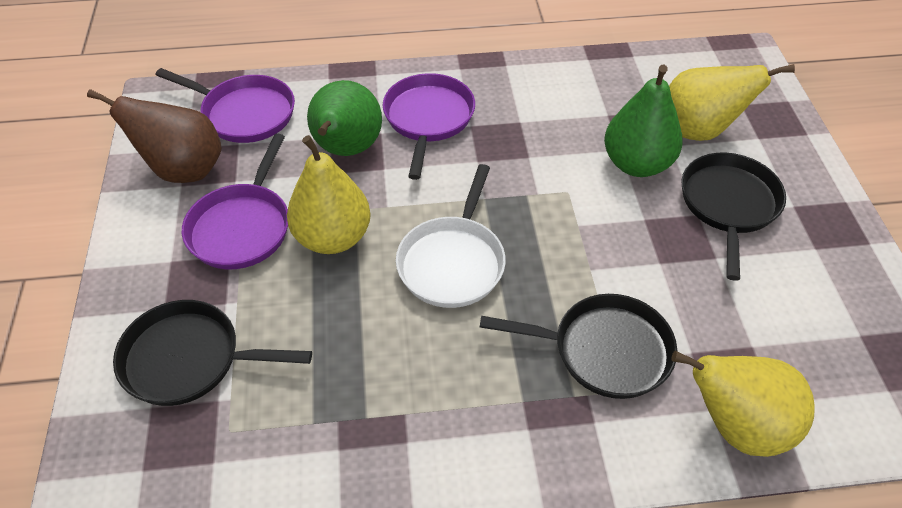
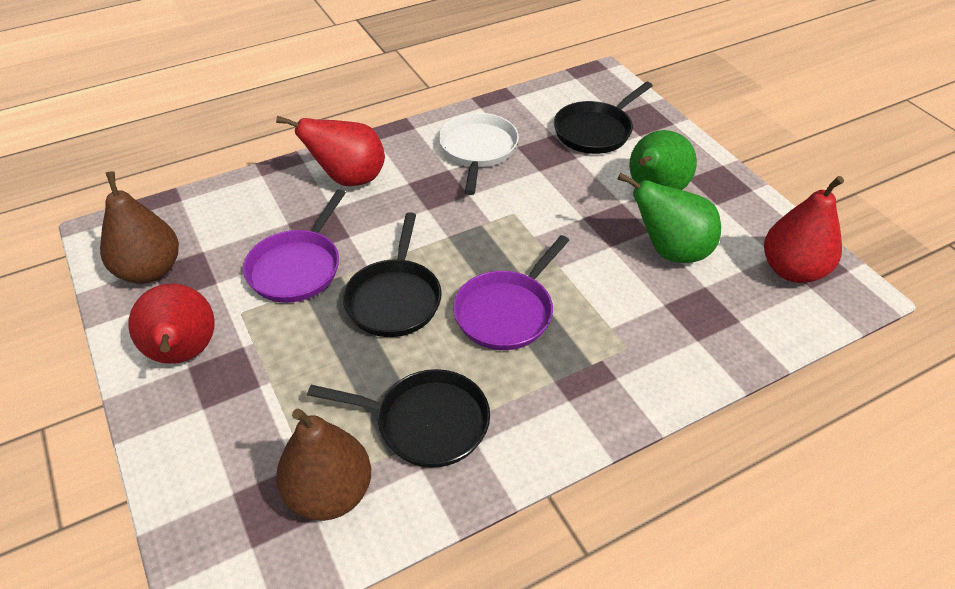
brown pear: 1 -> 2
purple pan: 3 -> 2
red pear: 0 -> 3
yellow pear: 3 -> 0

